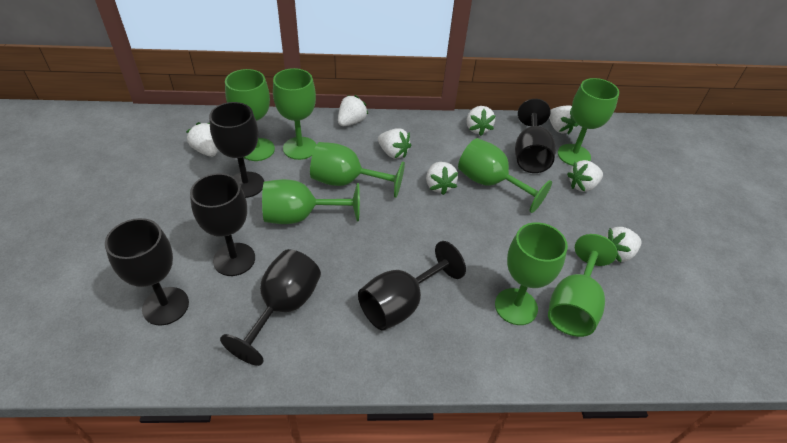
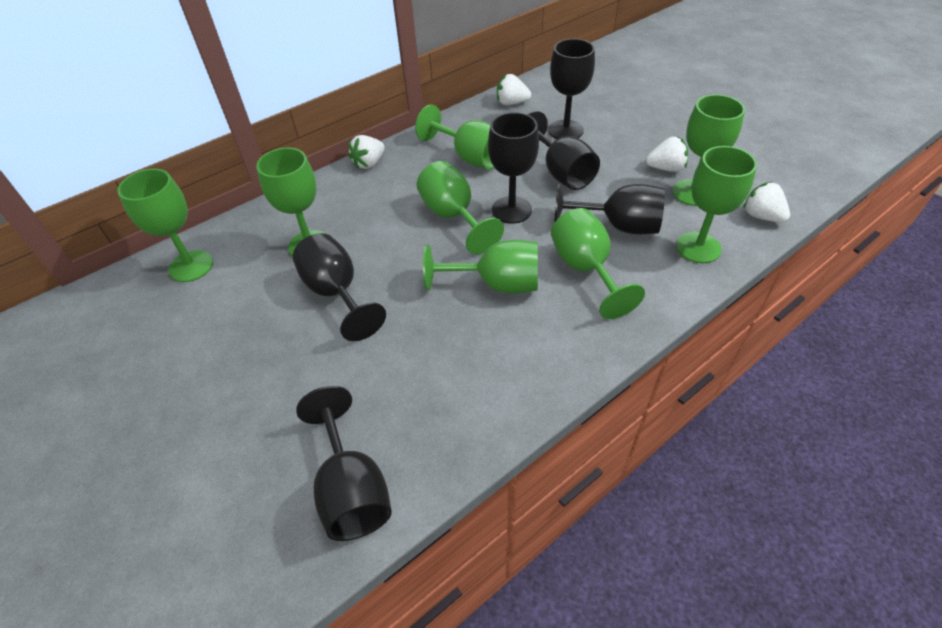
white strawberry: 8 -> 4

